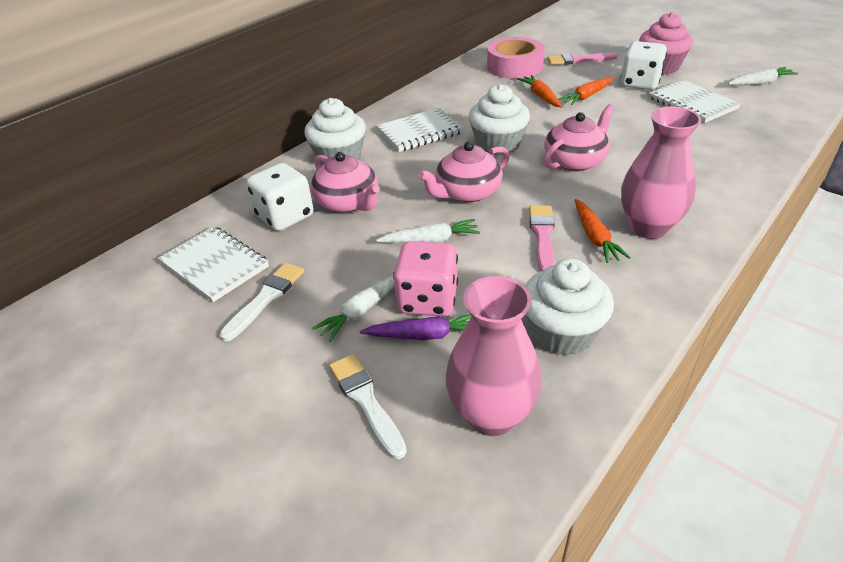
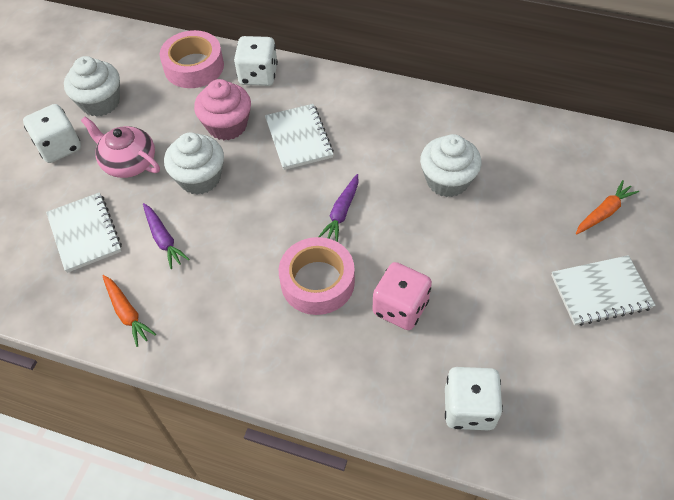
orange carrot: 3 -> 2
pink brush: 2 -> 0
pink tape: 1 -> 2
pink teapot: 3 -> 1
pink vase: 2 -> 0
purple carrot: 1 -> 2
white brush: 2 -> 0
white carrot: 3 -> 0
white dice: 2 -> 3

